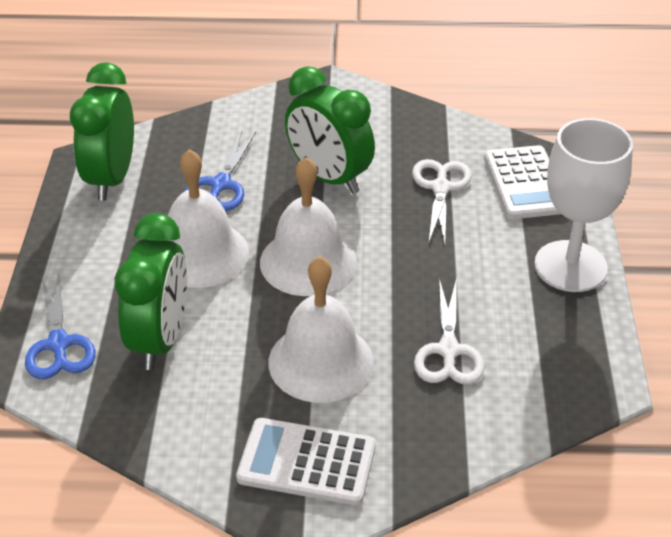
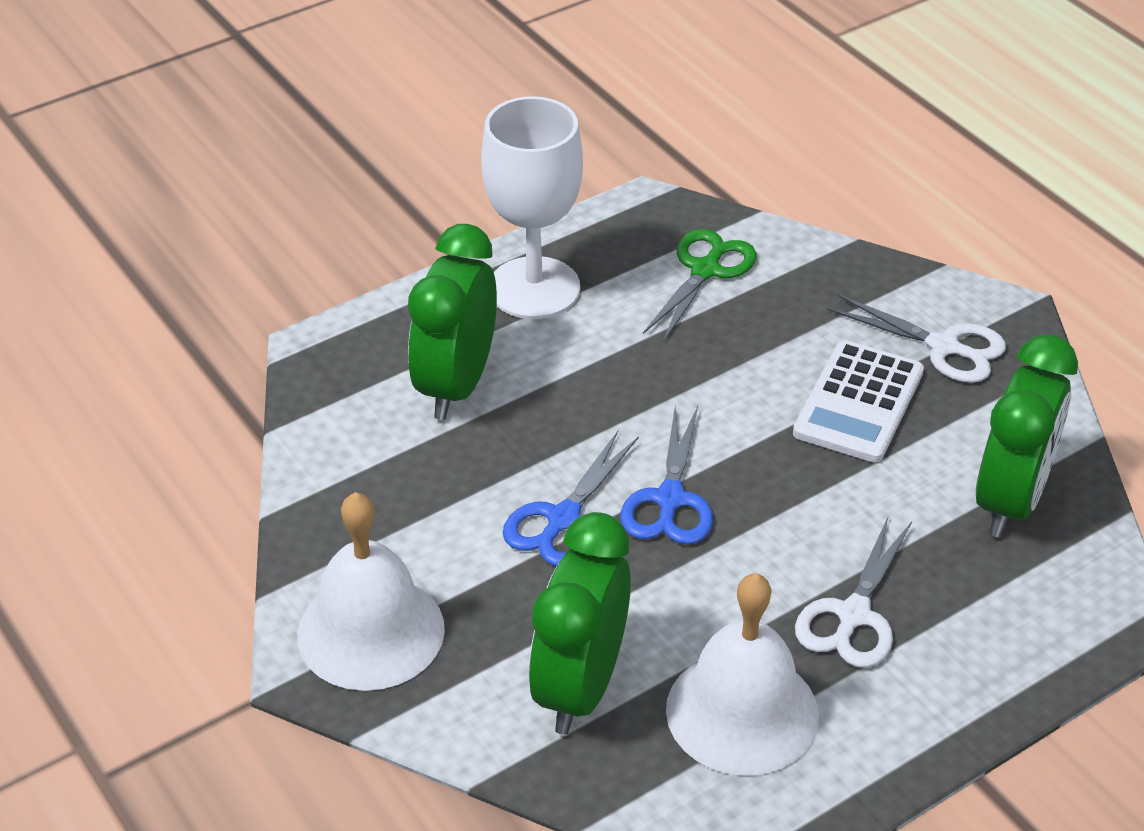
green scissors: 0 -> 1
white bell: 3 -> 2
white calculator: 2 -> 1

